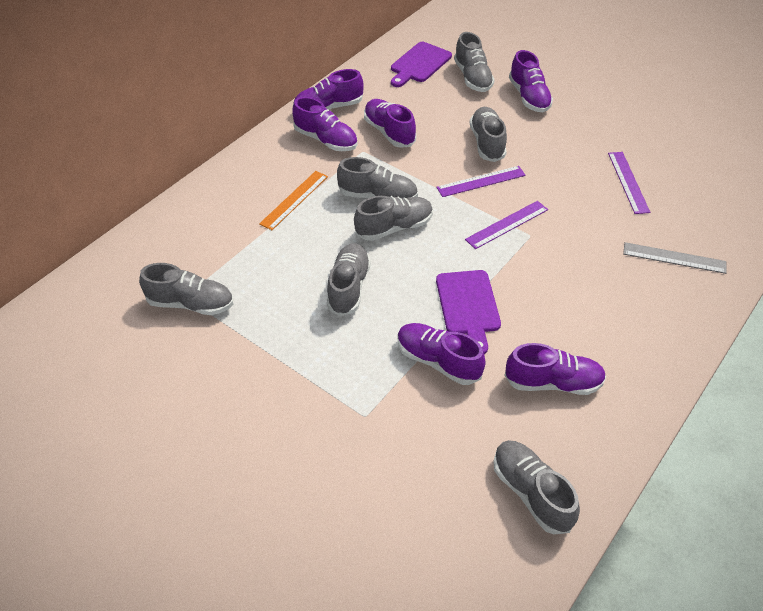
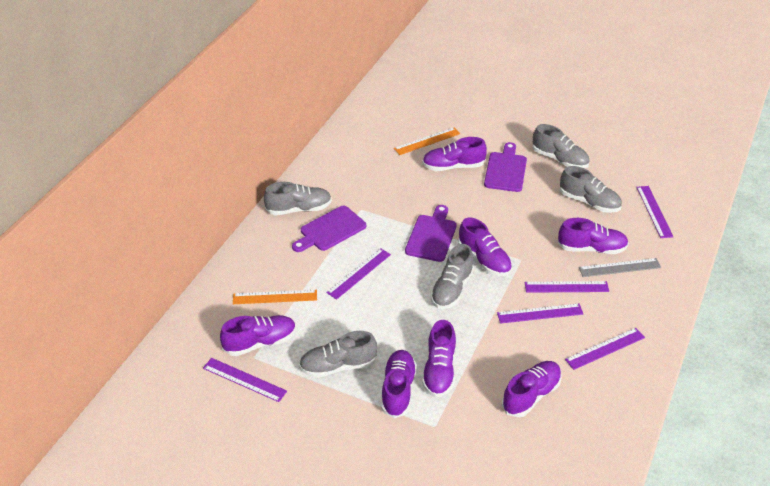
grey shoe: 7 -> 5
orange ruler: 1 -> 2
purple cutting board: 2 -> 3
purple ruler: 3 -> 6
purple shoe: 6 -> 7

